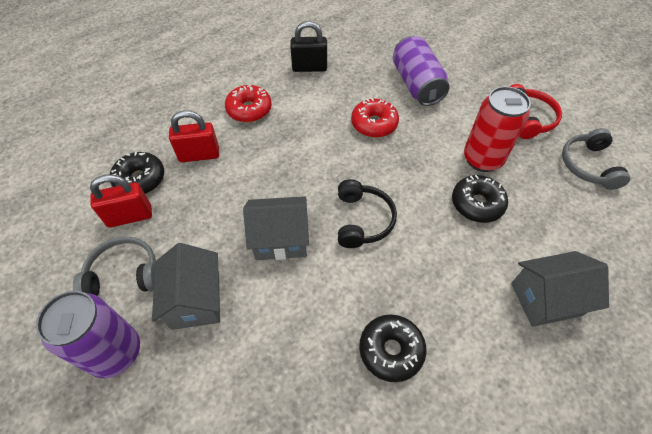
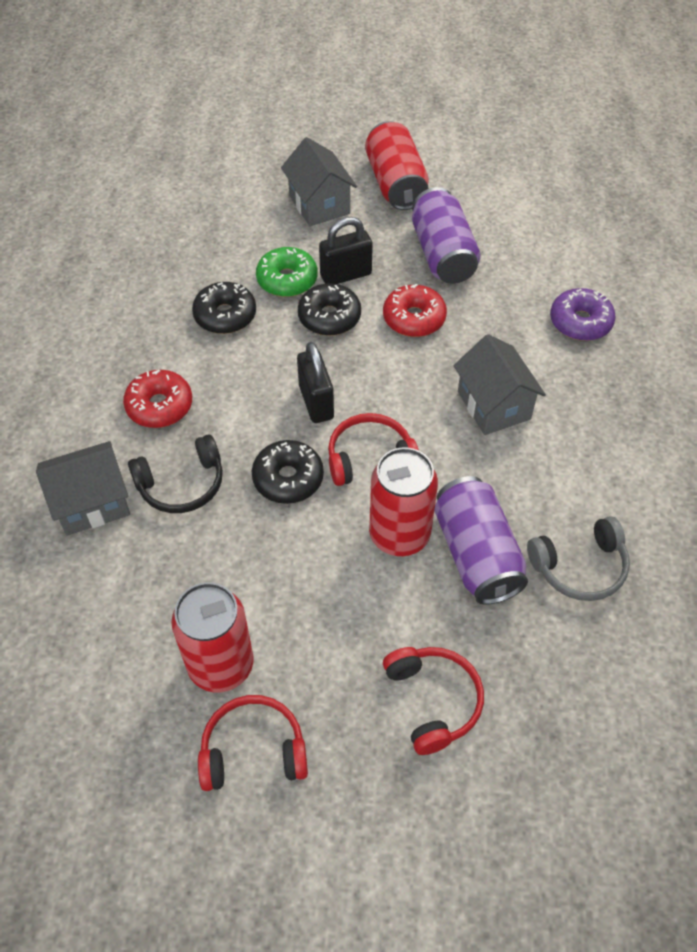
black padlock: 1 -> 2
green donut: 0 -> 1
grey headphones: 2 -> 1
purple donut: 0 -> 1
red can: 1 -> 3
red headphones: 1 -> 3
red padlock: 2 -> 0

